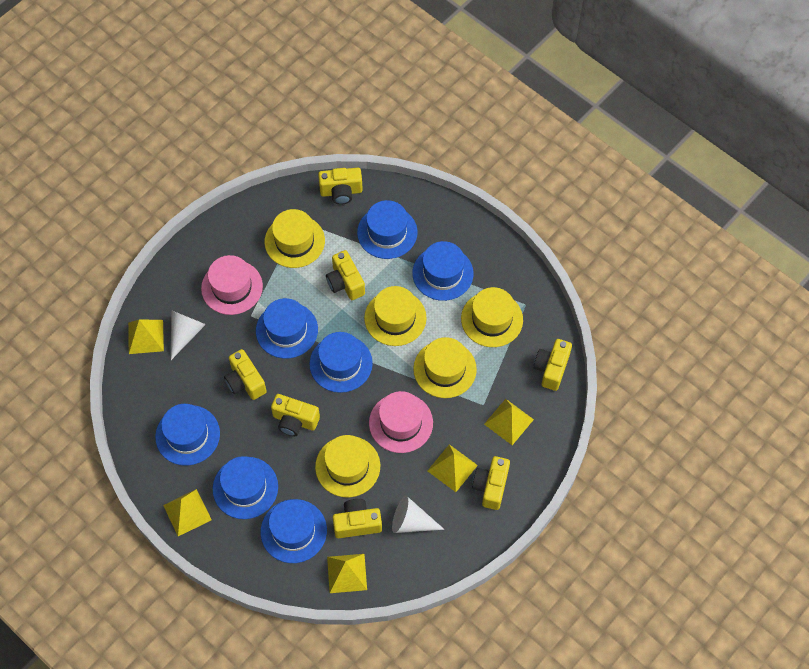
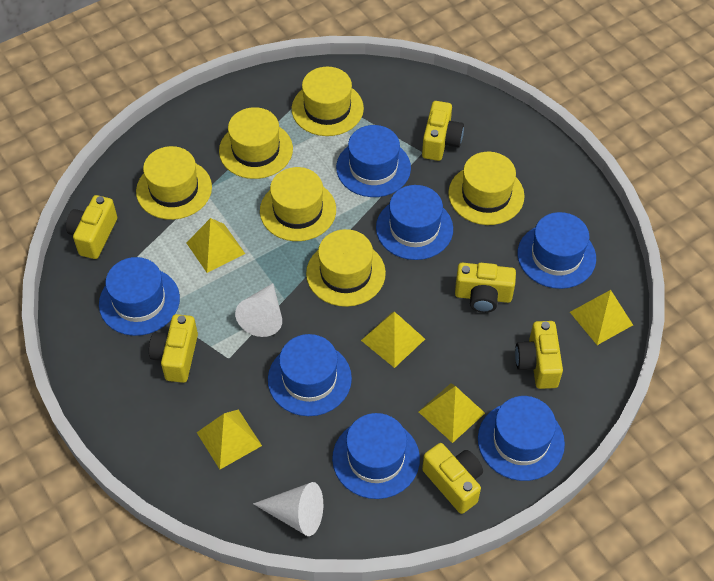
pink hat: 2 -> 0
yellow camera: 7 -> 6
yellow hat: 5 -> 6

